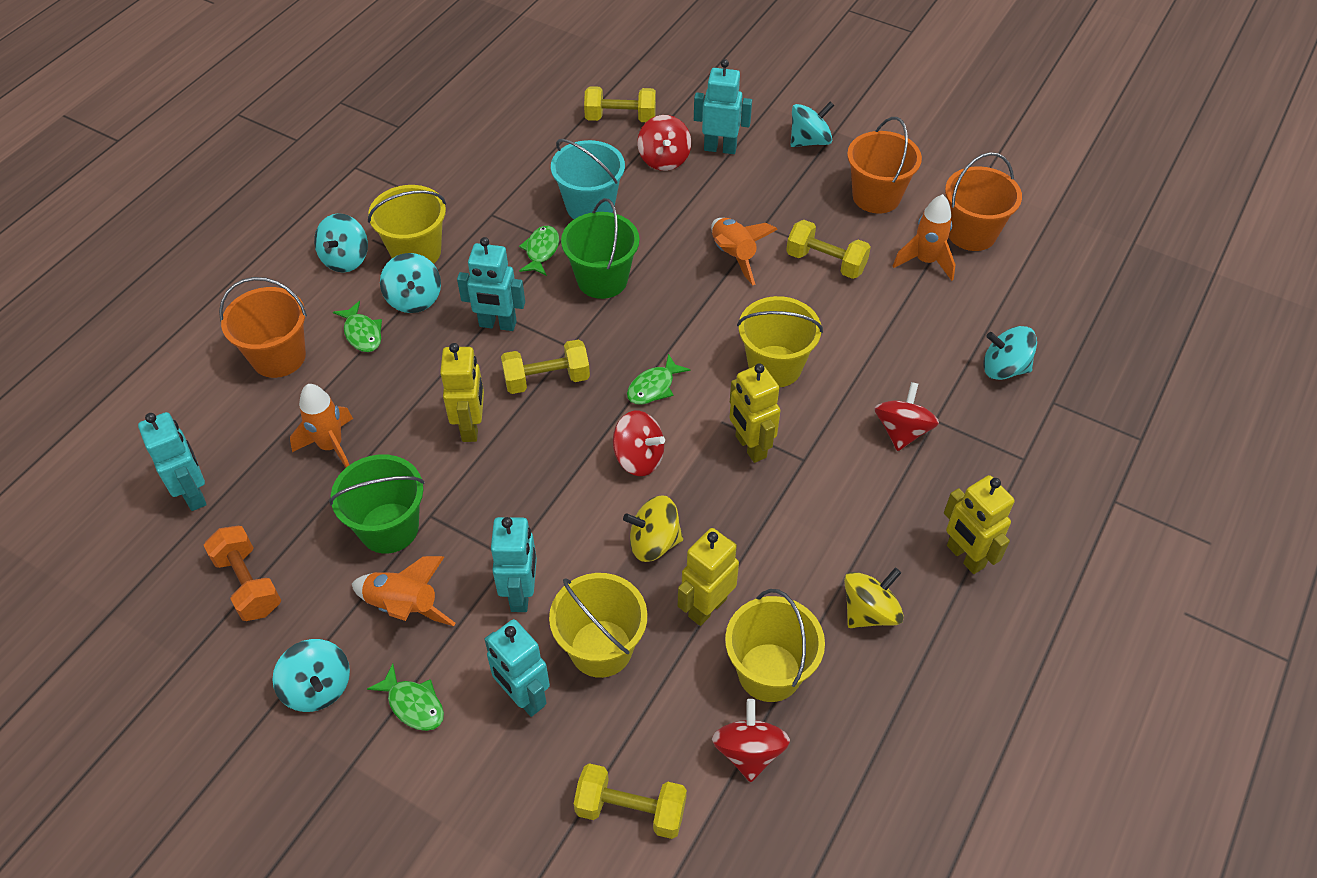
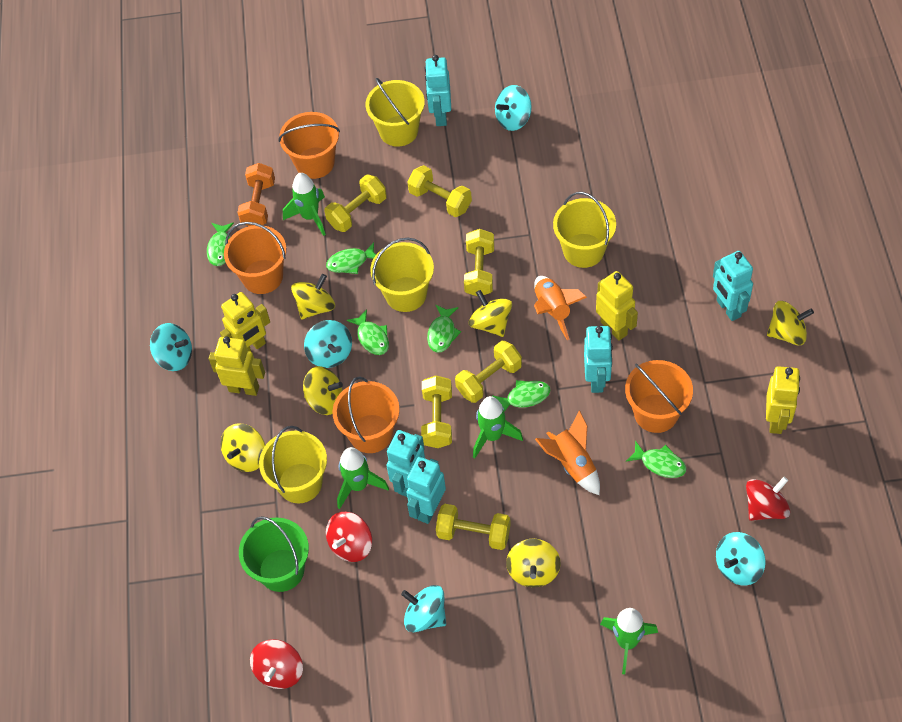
green bucket: 2 -> 1
green fish: 4 -> 6
green rocket: 0 -> 4
orange bucket: 3 -> 4
orange rocket: 4 -> 2
red spinning top: 4 -> 3
turquoise bucket: 1 -> 0
yellow dumbbell: 4 -> 6
yellow spinning top: 2 -> 6

